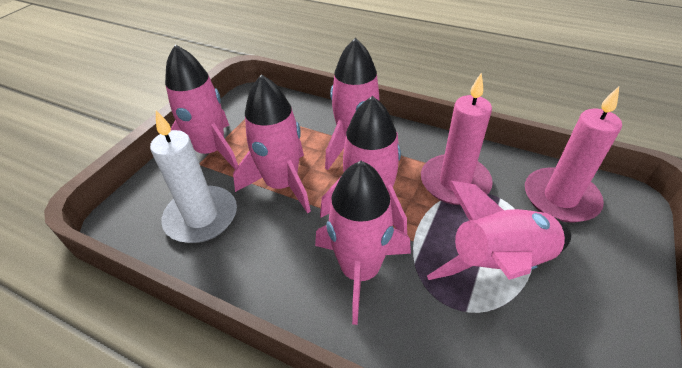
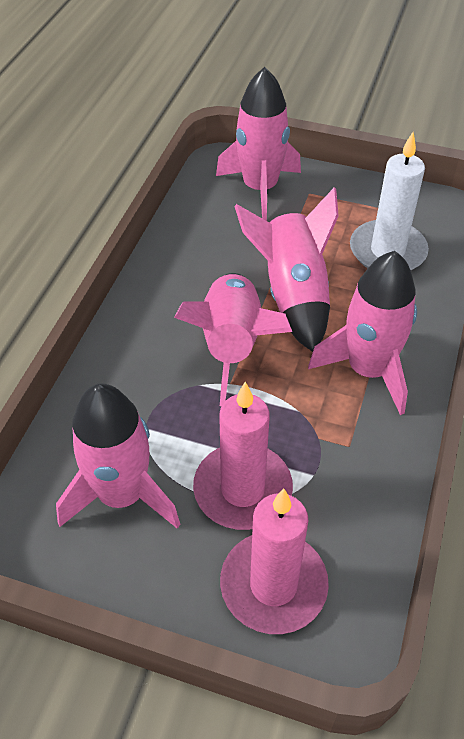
pink rocket: 6 -> 5

